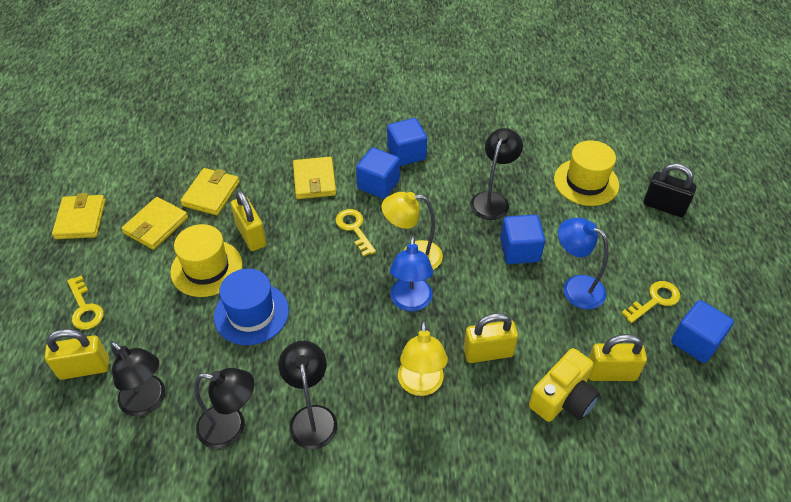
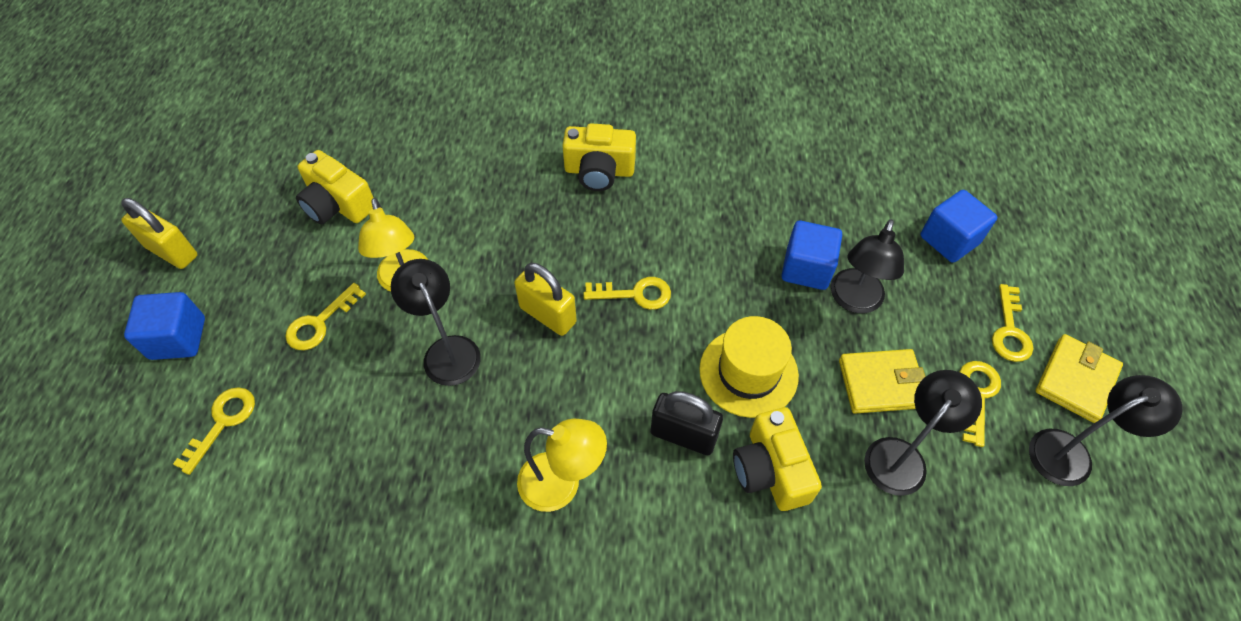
blue cube: 4 -> 3
blue hat: 1 -> 0
blue lamp: 2 -> 0
yellow camera: 1 -> 3
yellow hat: 2 -> 1
yellow key: 3 -> 5
yellow padlock: 4 -> 2
yellow wallet: 4 -> 2

